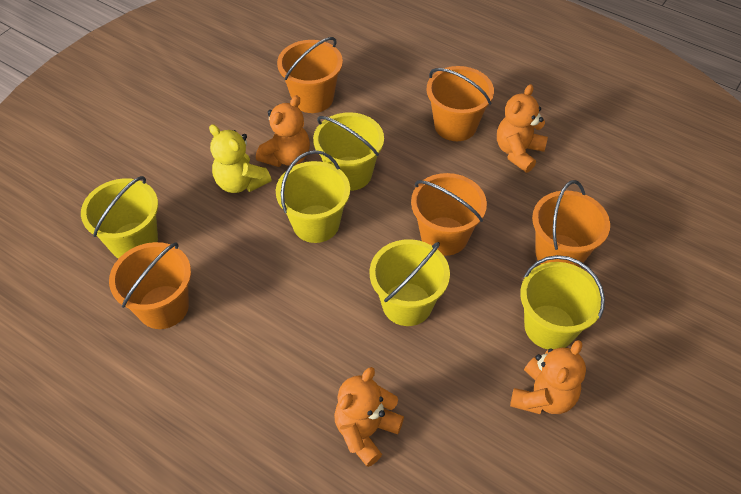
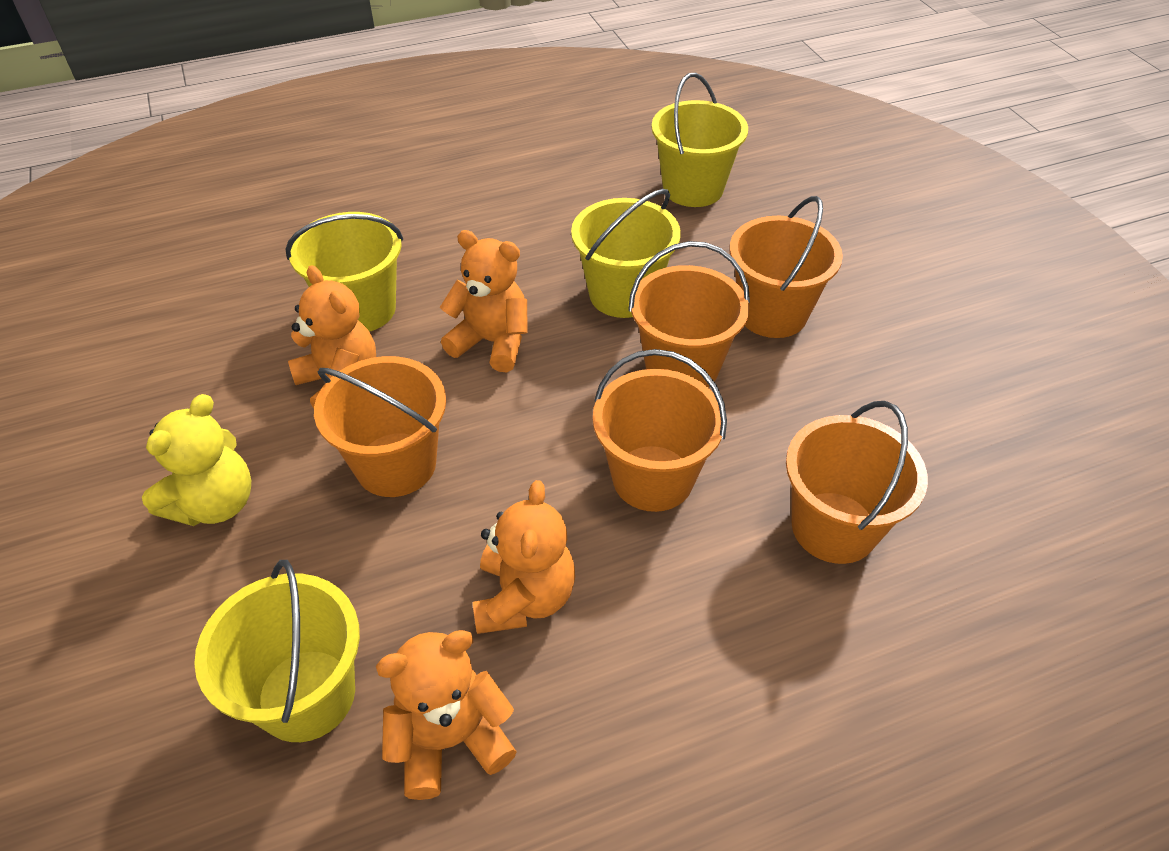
yellow bucket: 5 -> 4

